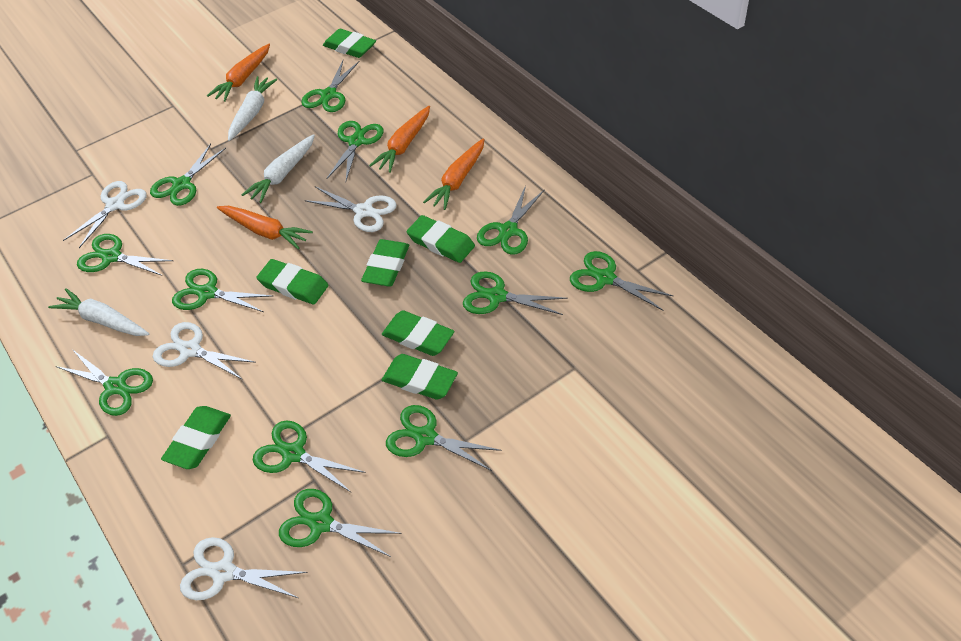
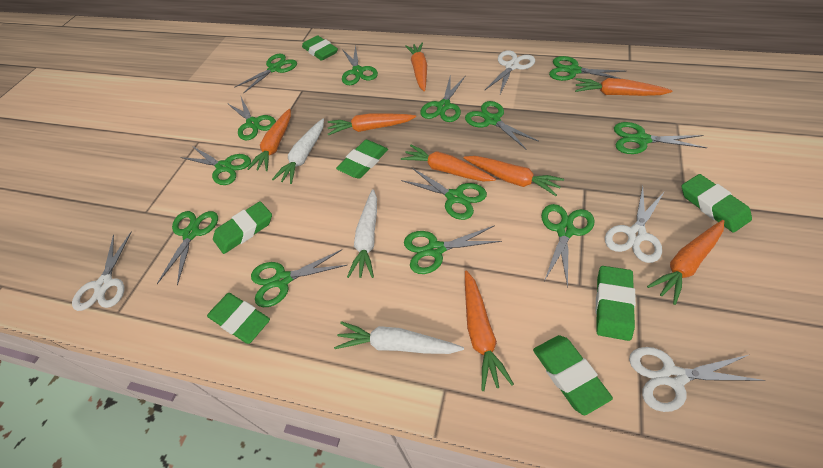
green scissors: 12 -> 13
orange carrot: 4 -> 8

